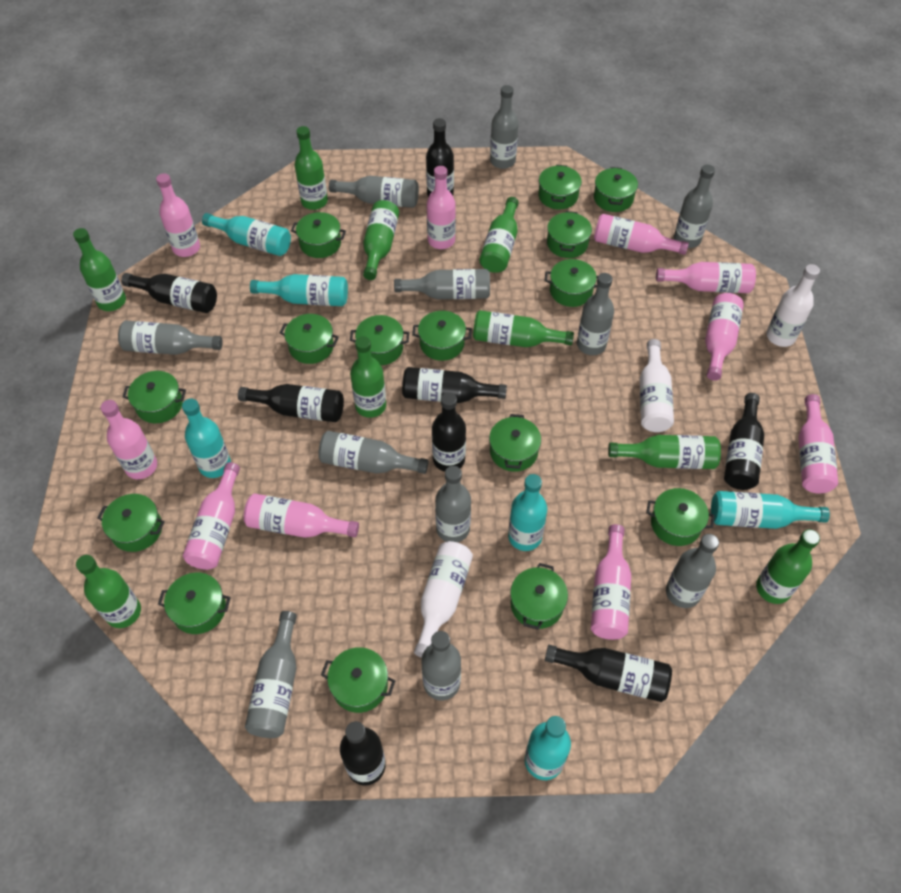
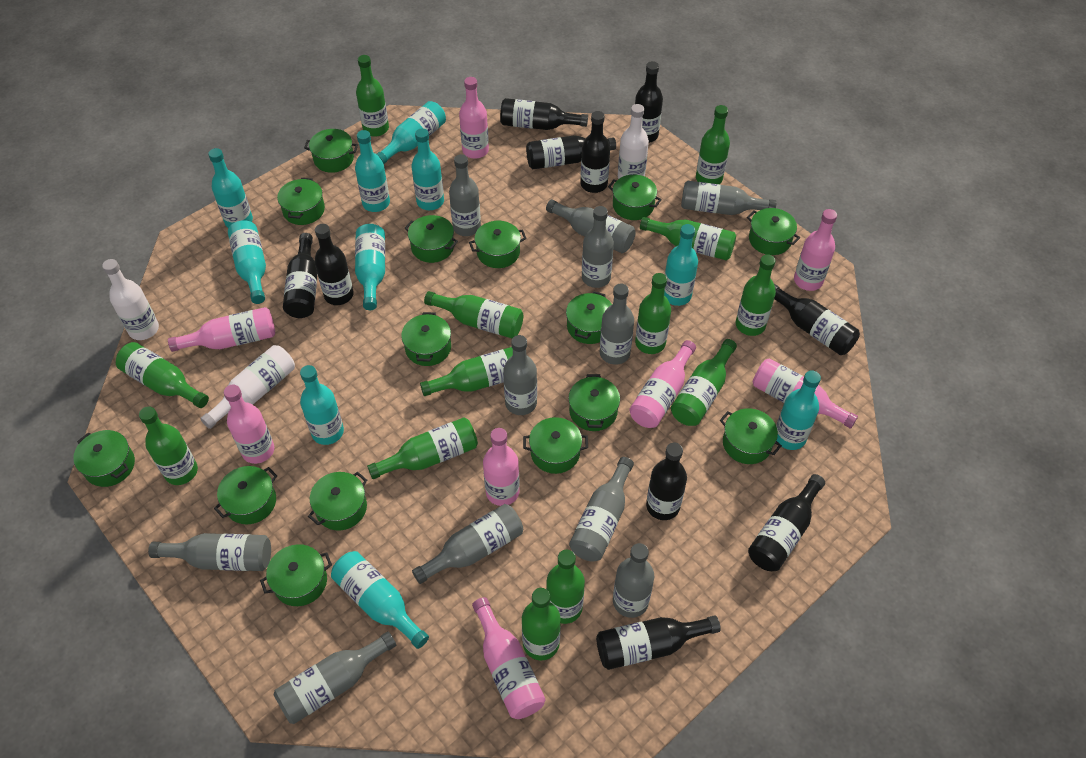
black bottle: 8 -> 10
green bottle: 9 -> 13
pink bottle: 10 -> 8
turquoise bottle: 6 -> 10

